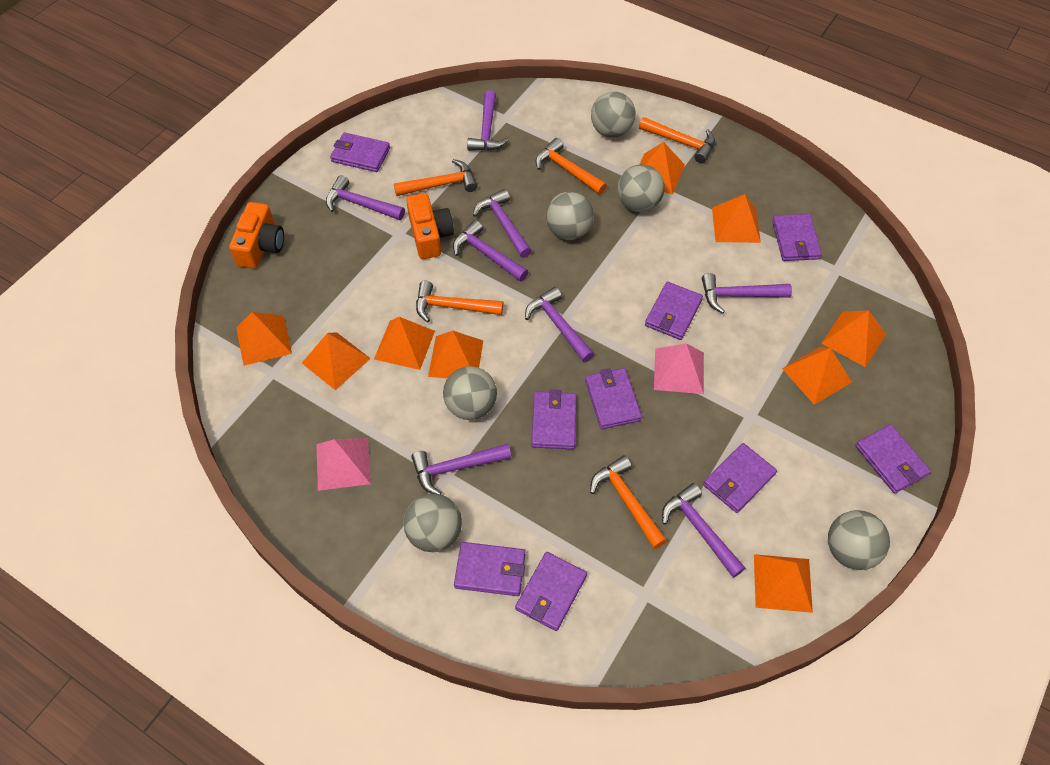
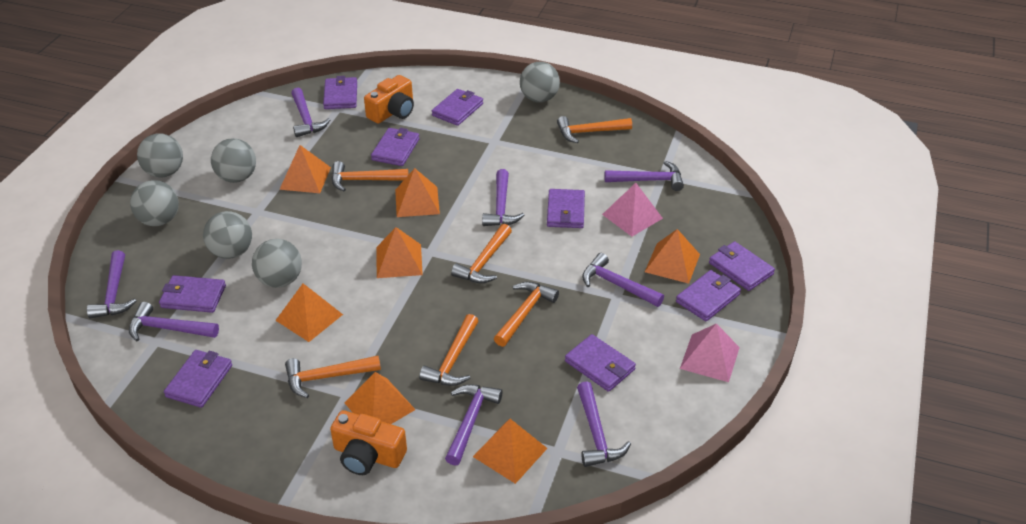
orange hammer: 5 -> 6
orange pyramid: 9 -> 7

